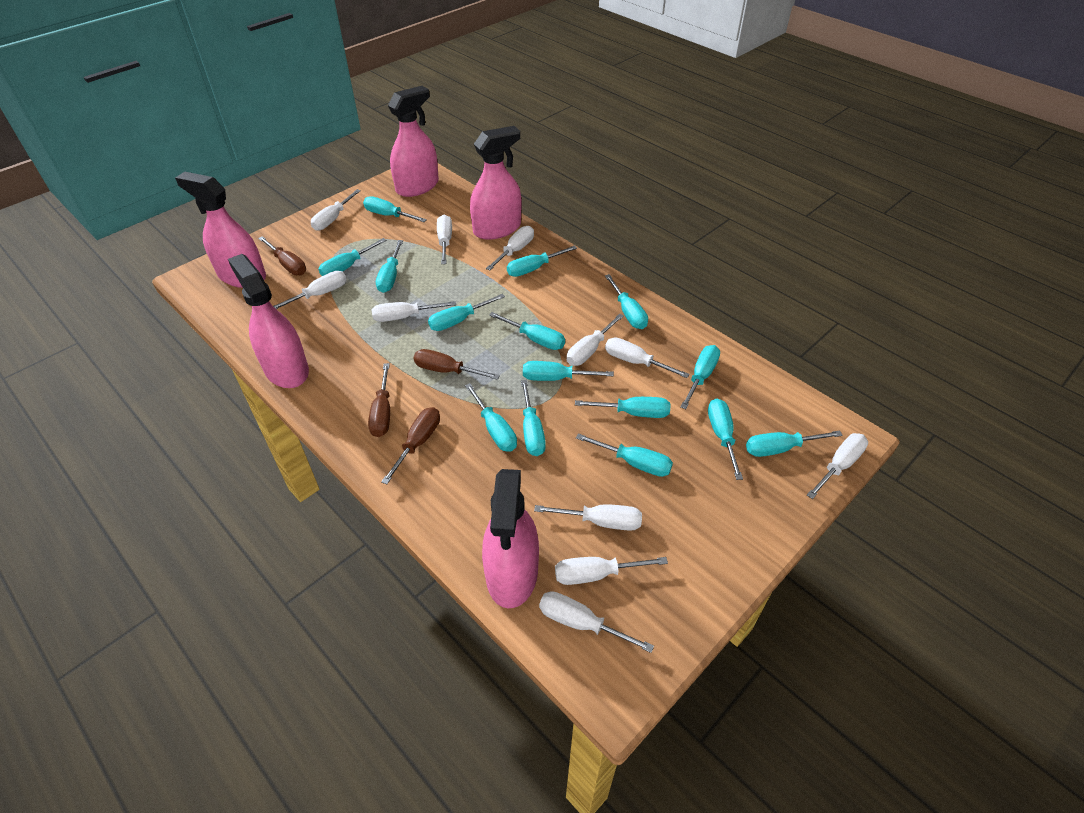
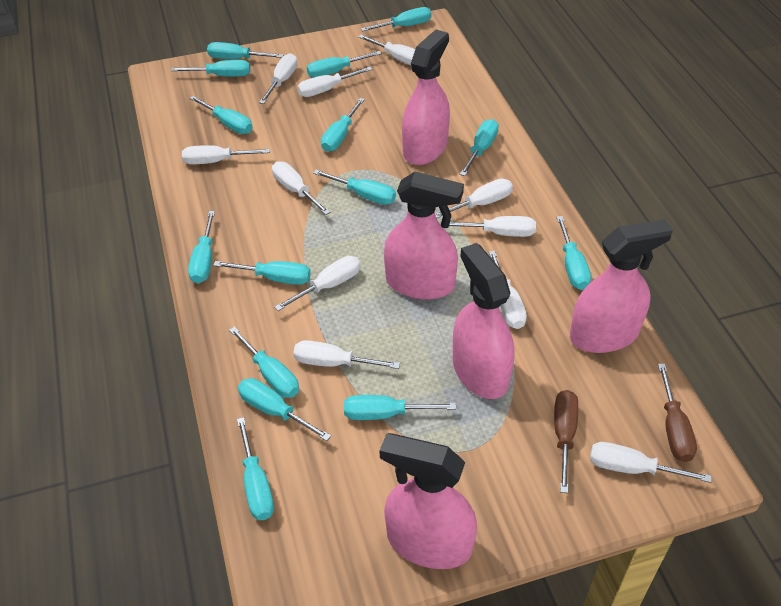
brown screwdriver: 4 -> 2

